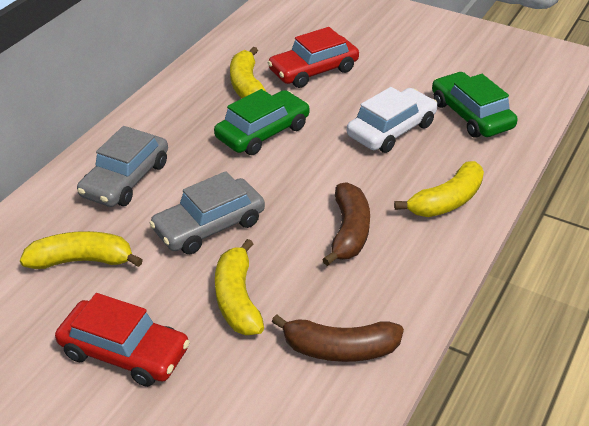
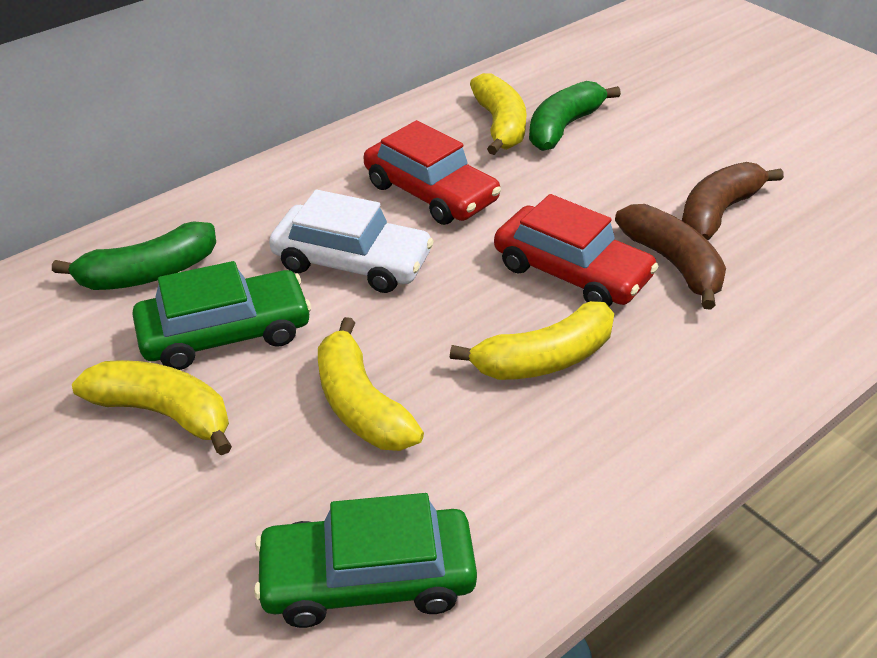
green banana: 0 -> 2
grey car: 2 -> 0

